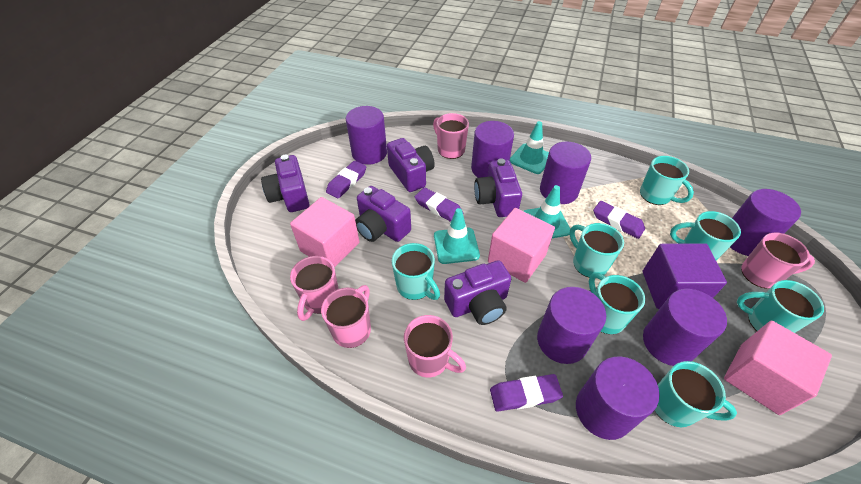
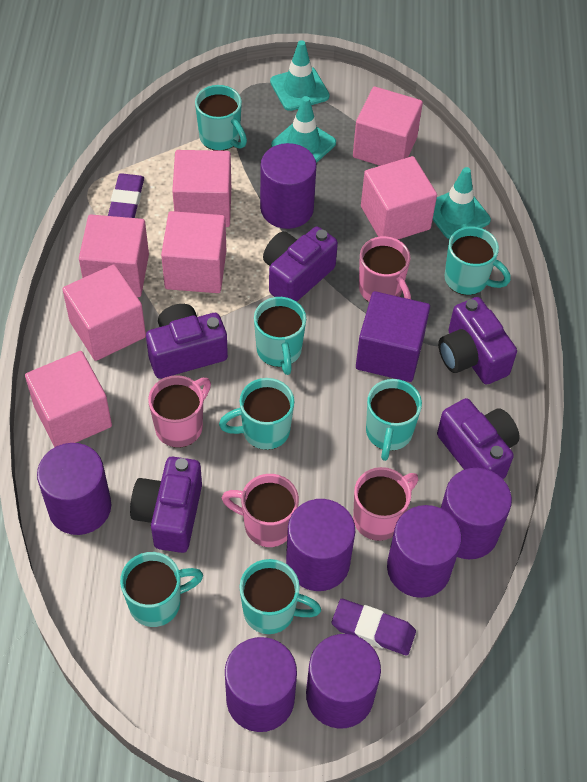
pink cube: 3 -> 7
pink mug: 5 -> 4
purple eraser: 4 -> 2

